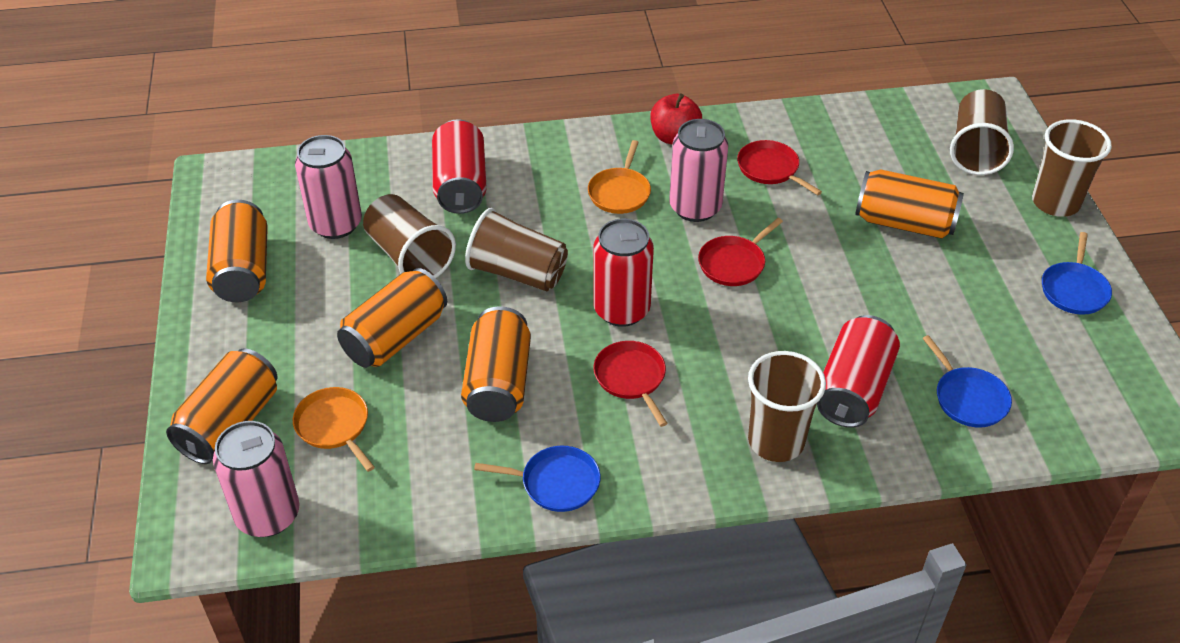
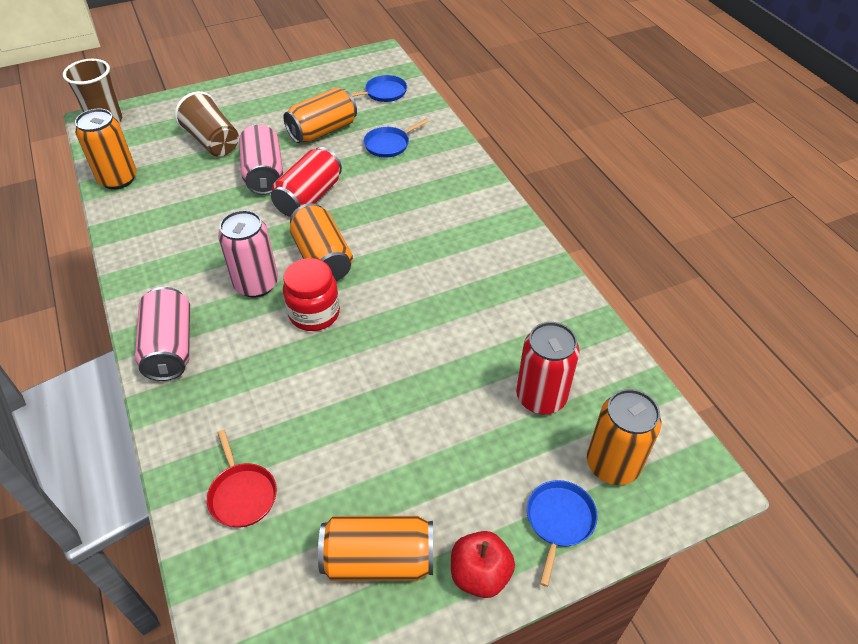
brown cup: 5 -> 2
orange pan: 2 -> 0
red can: 3 -> 2
red jar: 0 -> 1
red pan: 3 -> 1

